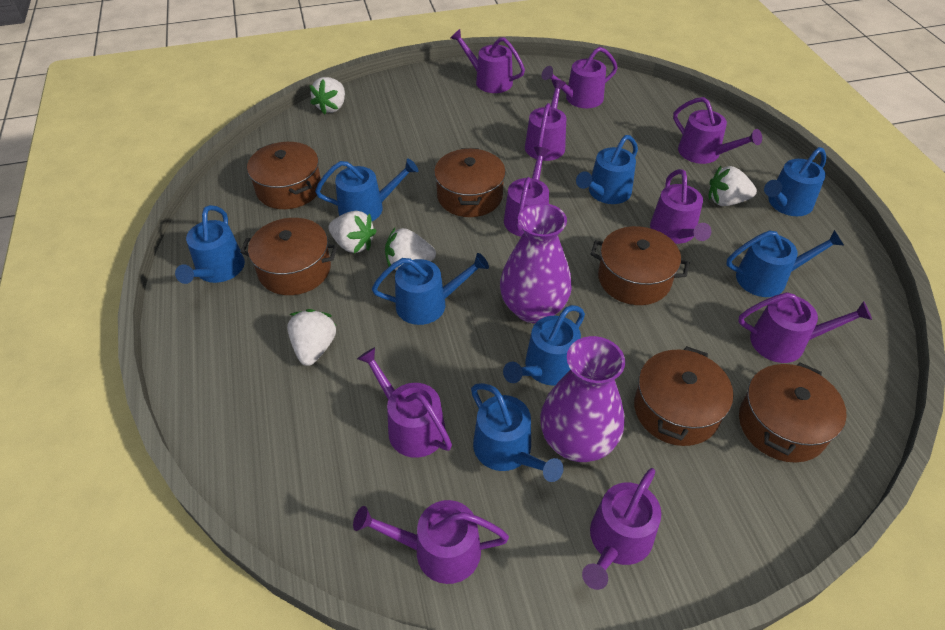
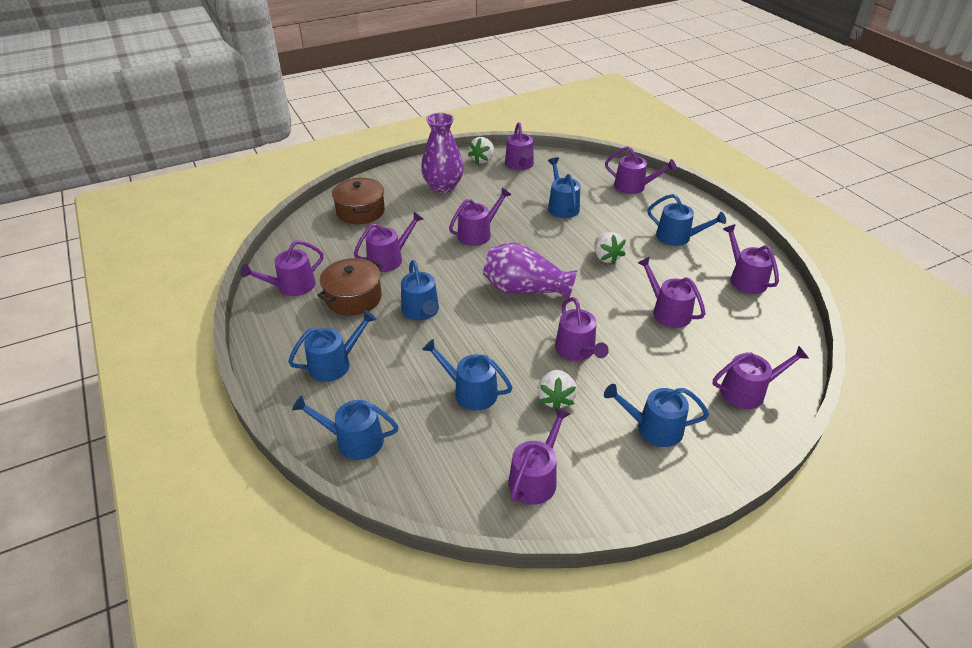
blue watering can: 8 -> 7
brown pot: 6 -> 2
white strawberry: 5 -> 3

